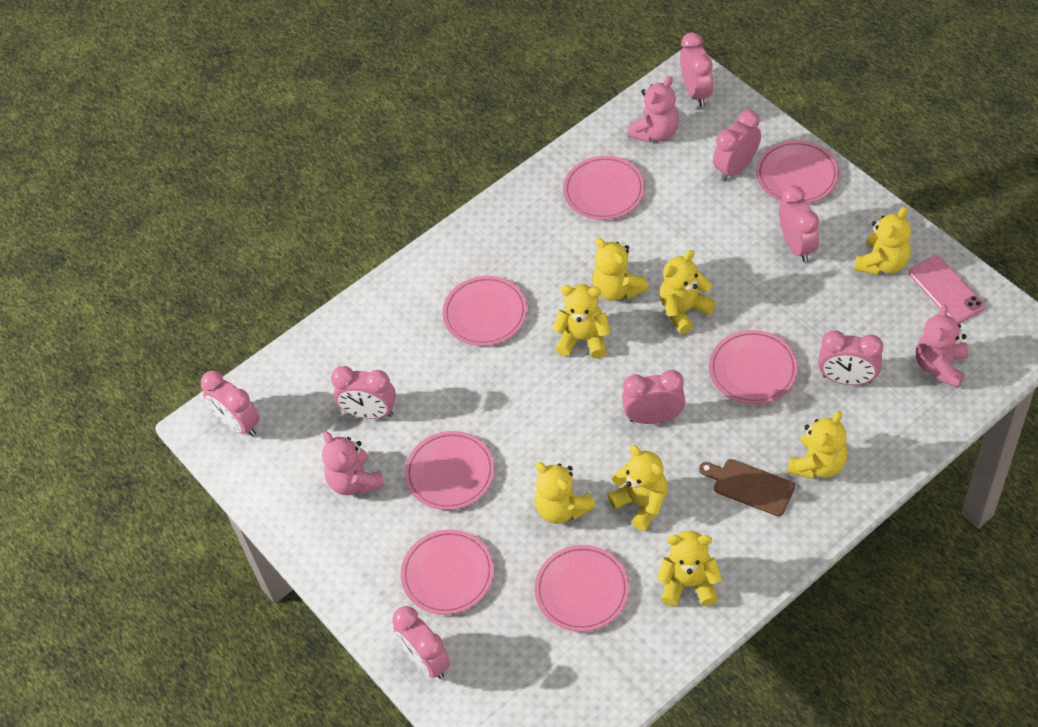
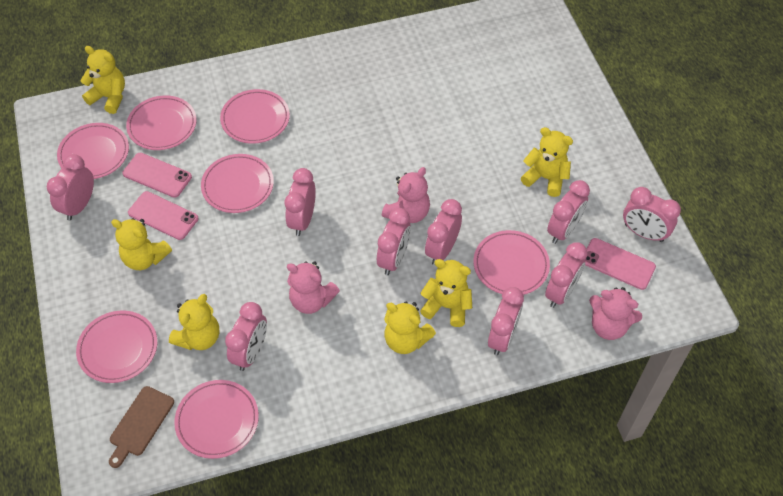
pink clock: 8 -> 9
pink phone: 1 -> 3
yellow teddy bear: 8 -> 6

